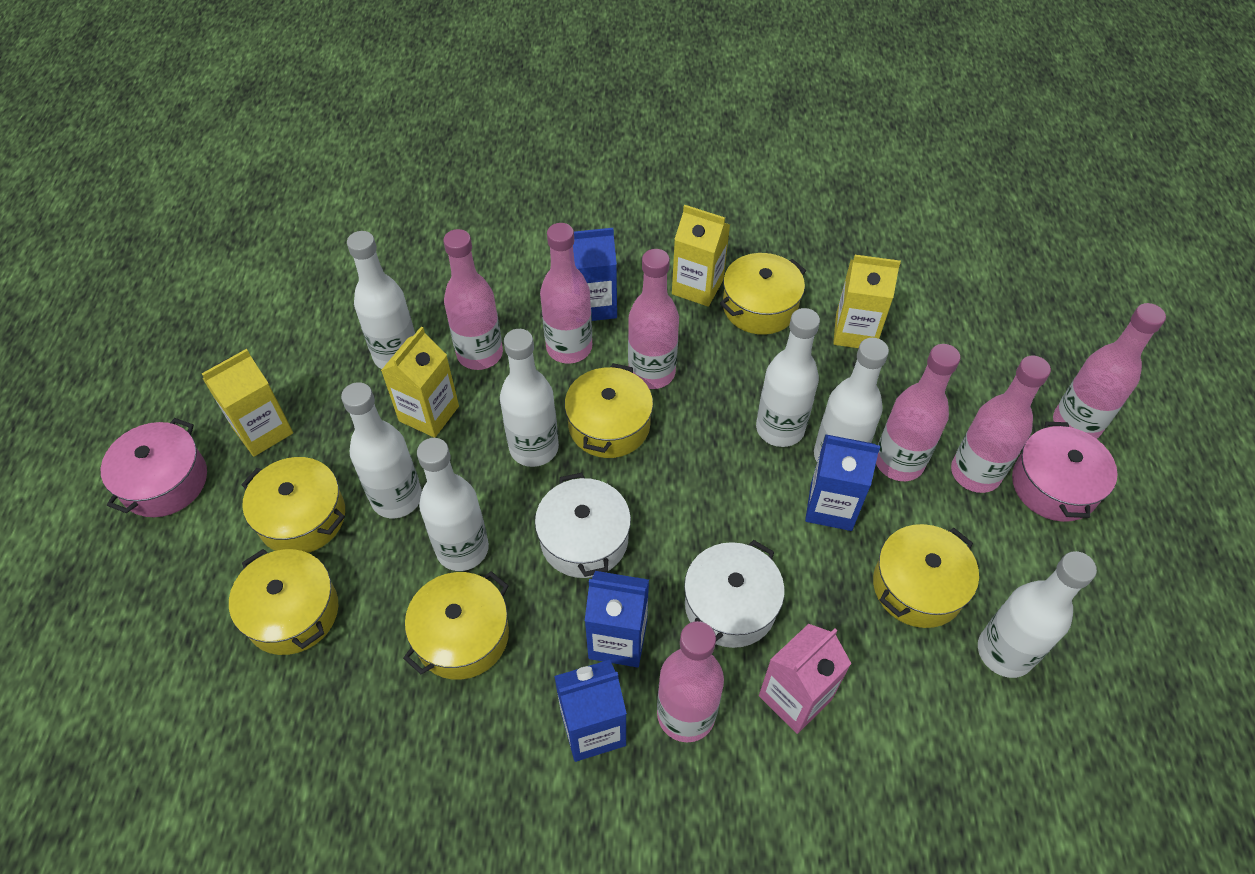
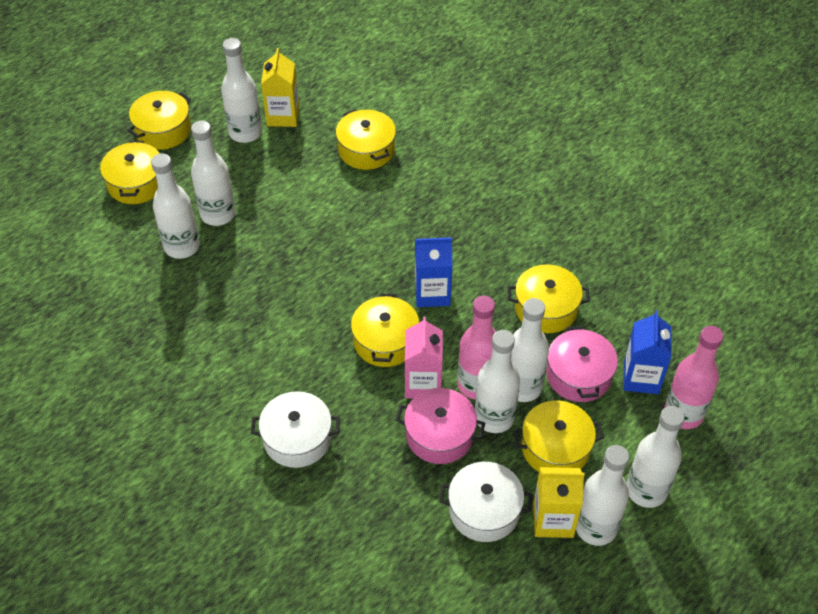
blue carton: 4 -> 2
pink bottle: 7 -> 2
yellow carton: 4 -> 2

